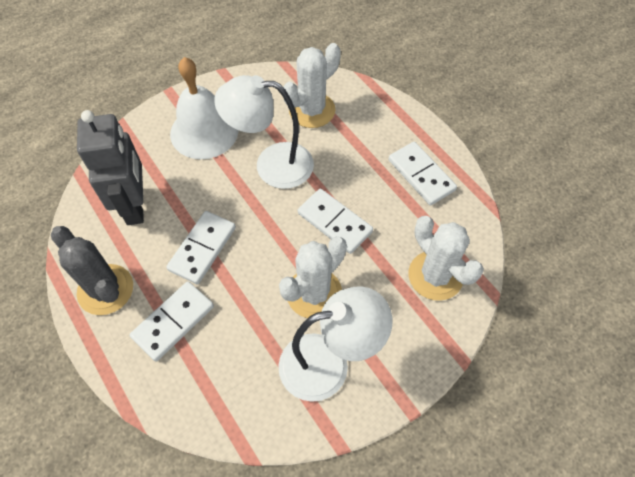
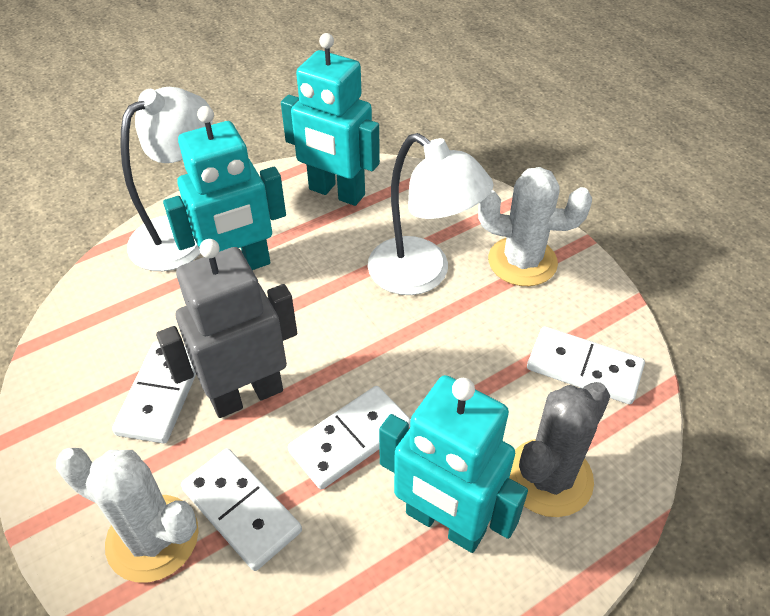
turquoise robot: 0 -> 3
white bell: 1 -> 0
white cactus: 3 -> 2

